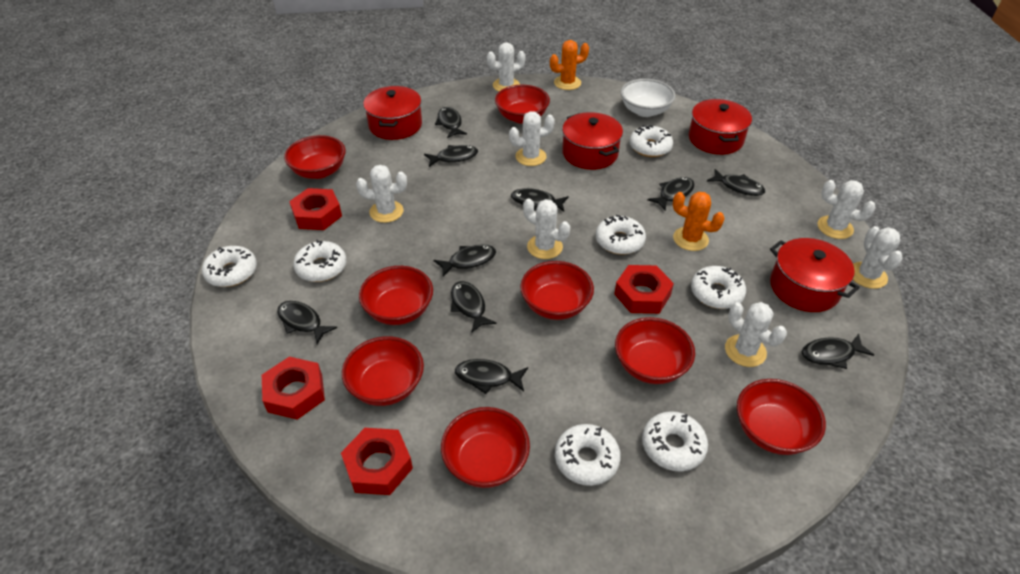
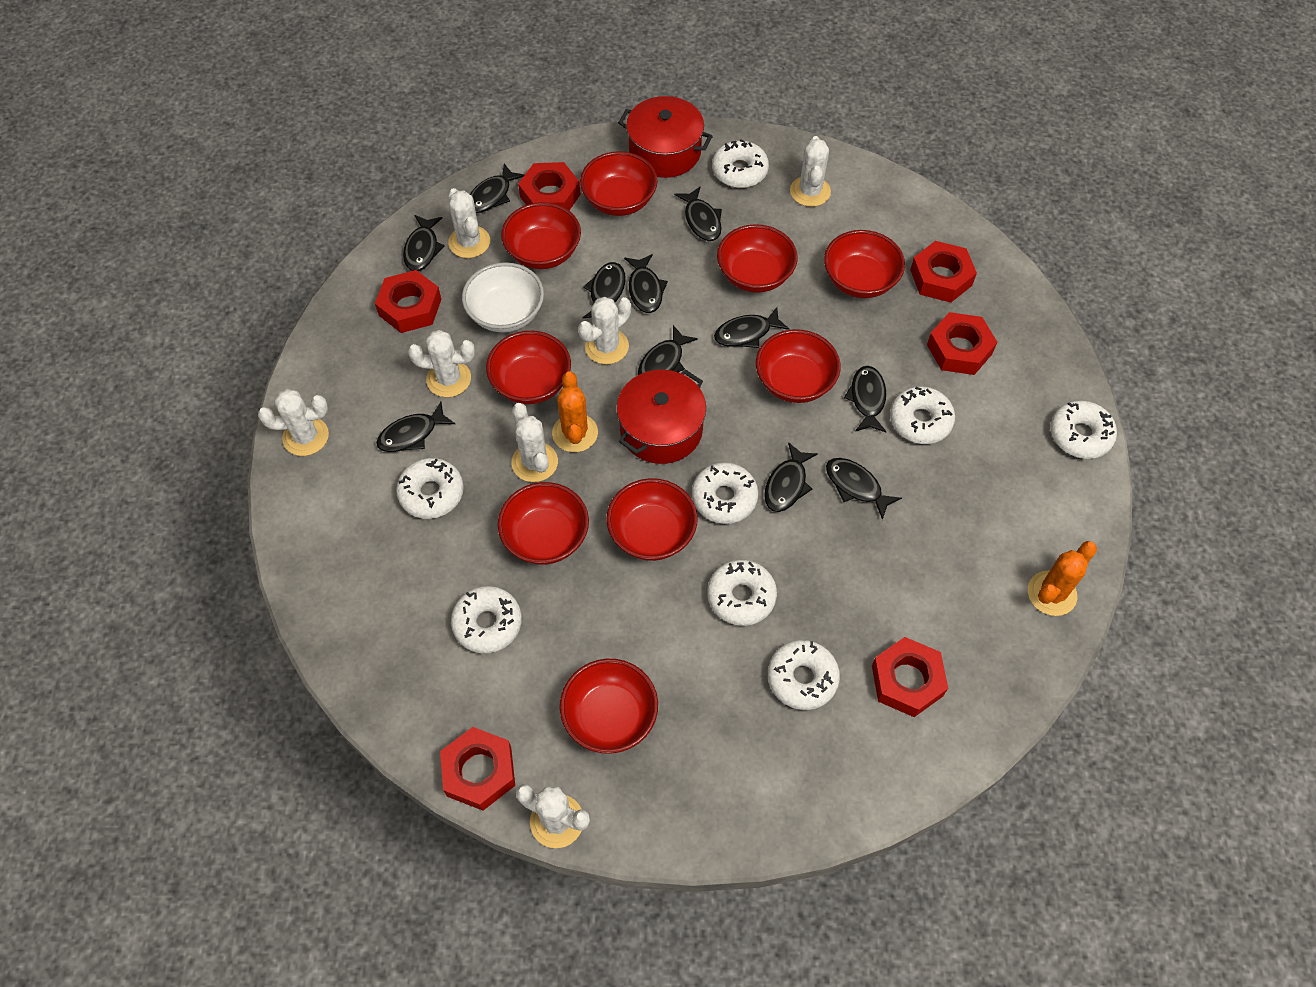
black fish: 10 -> 11
red bowl: 8 -> 9
red nut: 4 -> 6
red pot: 4 -> 2
white donut: 7 -> 8

